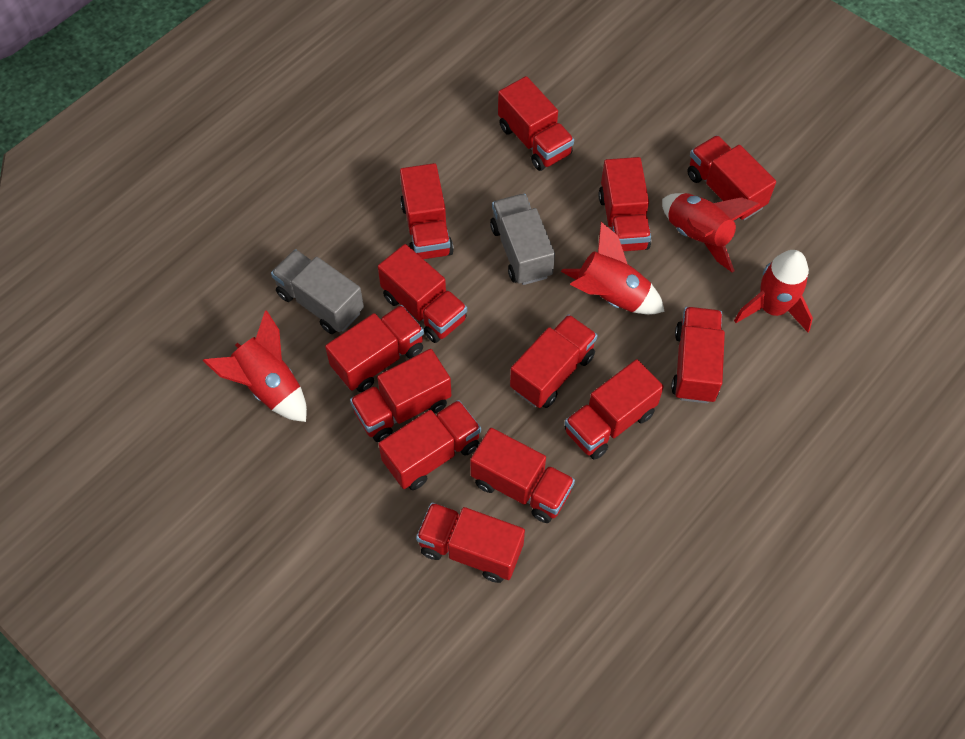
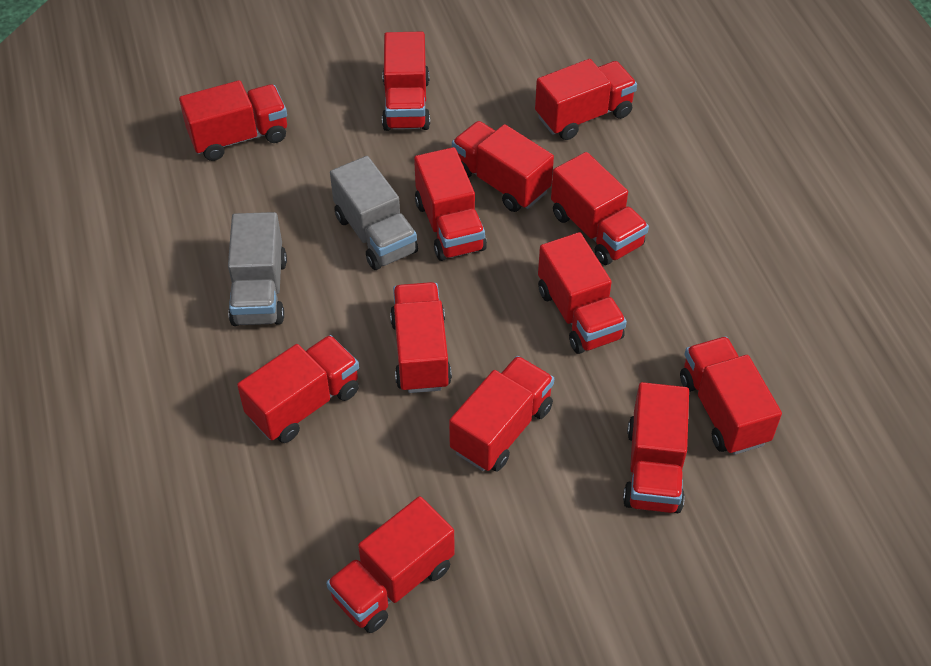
red rocket: 4 -> 0

